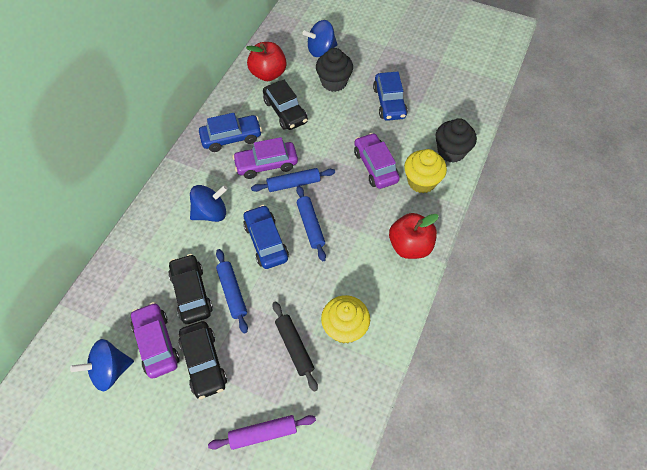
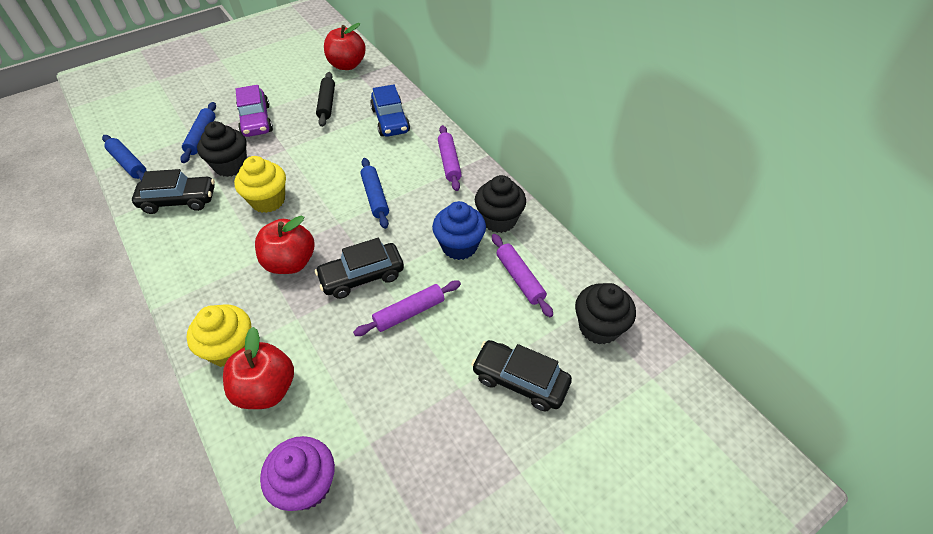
black cupcake: 2 -> 3
blue car: 3 -> 1
blue cupcake: 0 -> 1
blue spinning top: 3 -> 0
purple car: 3 -> 1
purple cupcake: 0 -> 1
purple rolling pin: 1 -> 3
red apple: 2 -> 3

